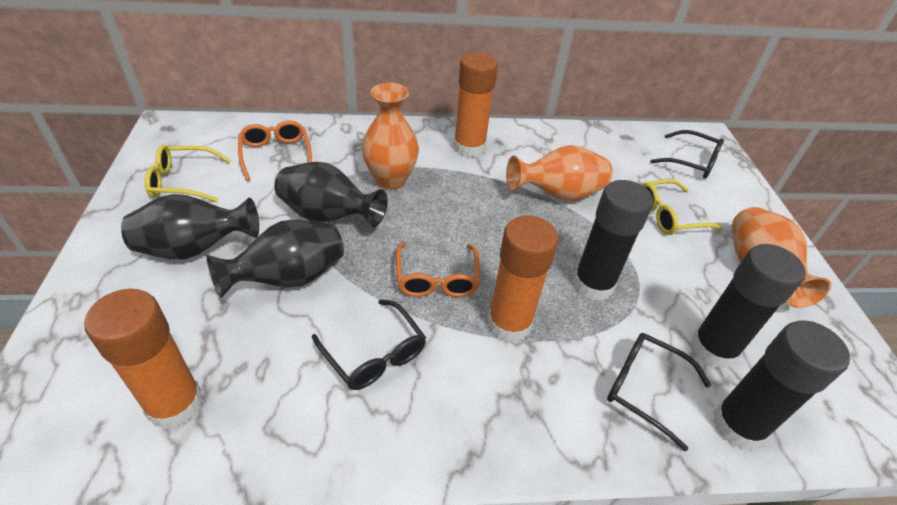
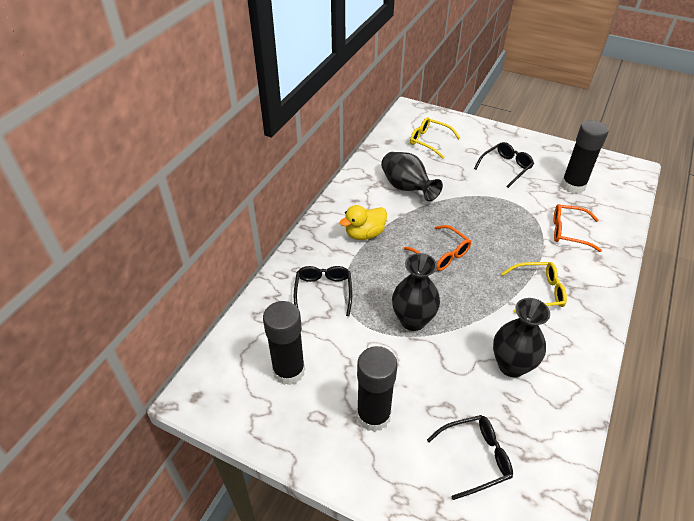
orange glue stick: 3 -> 0
orange vase: 3 -> 0
yellow duck: 0 -> 1

